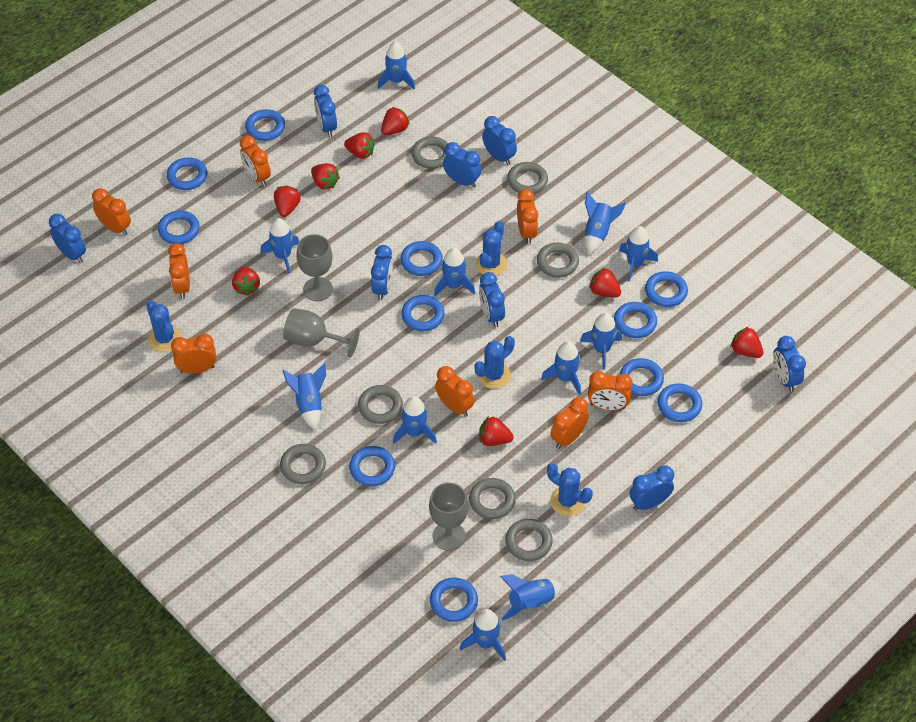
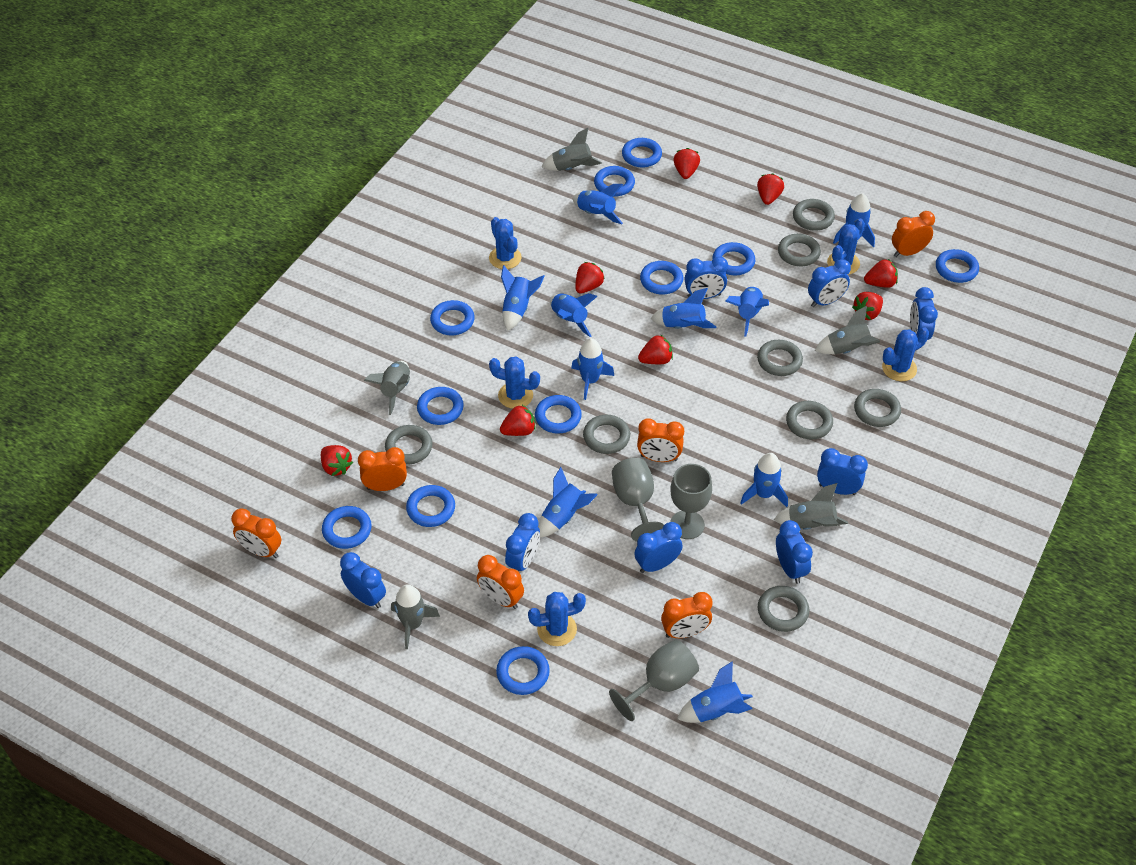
blue cactus: 4 -> 5
blue rocket: 11 -> 10
grey ring: 7 -> 8
grey rocket: 0 -> 5
orange clock: 8 -> 6

